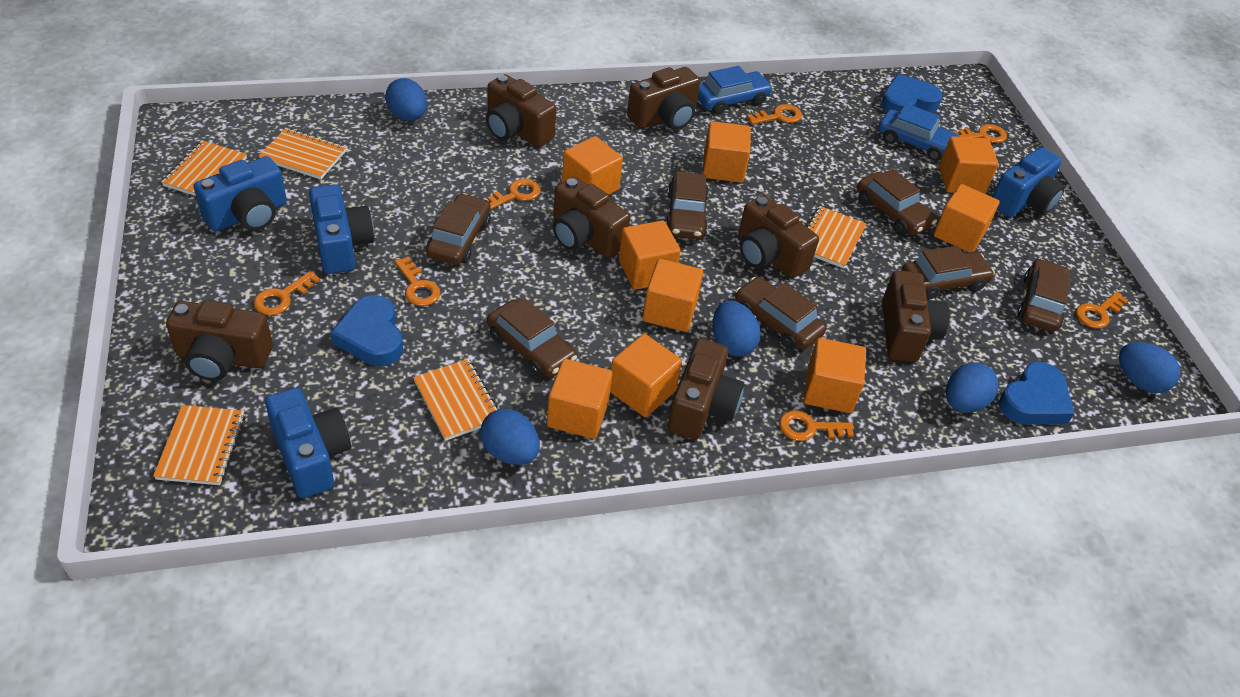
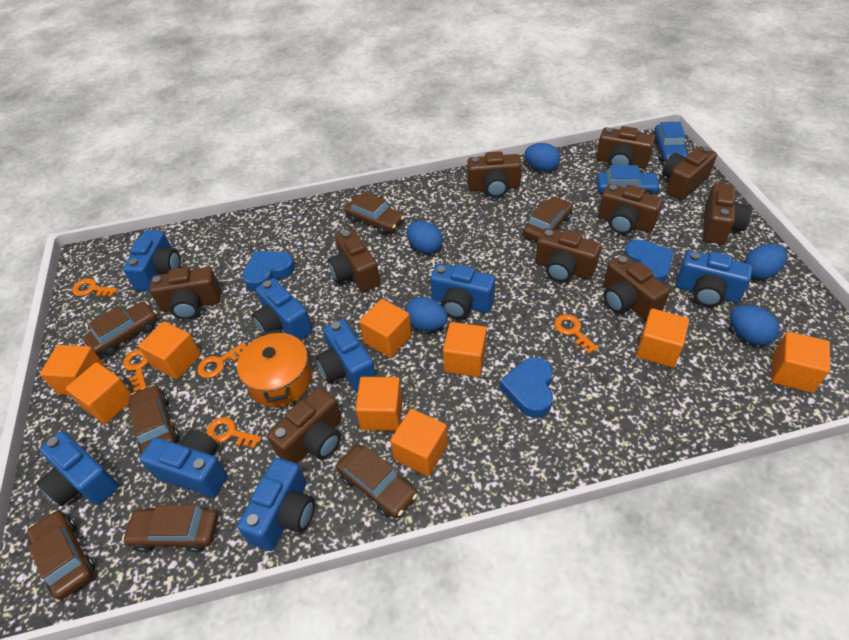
blue camera: 4 -> 8
brown camera: 7 -> 10
orange key: 7 -> 5
orange notebook: 5 -> 0
orange pot: 0 -> 1

